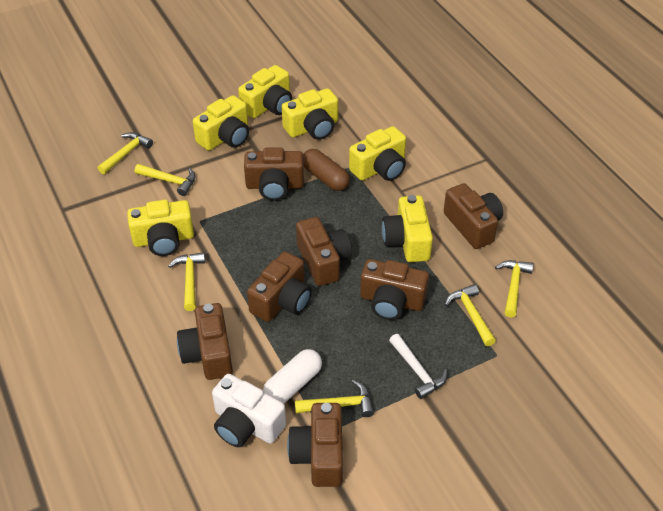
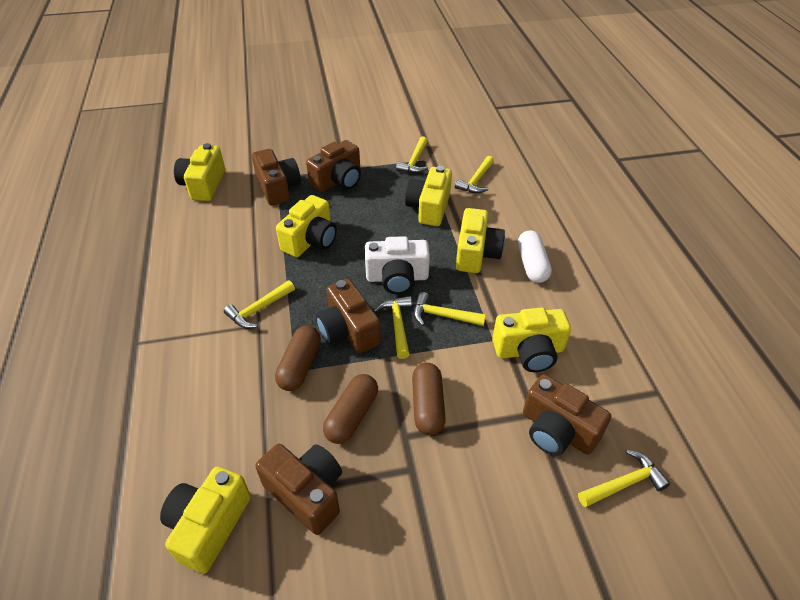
brown camera: 7 -> 5
brown capsule: 1 -> 3
white hammer: 1 -> 0

